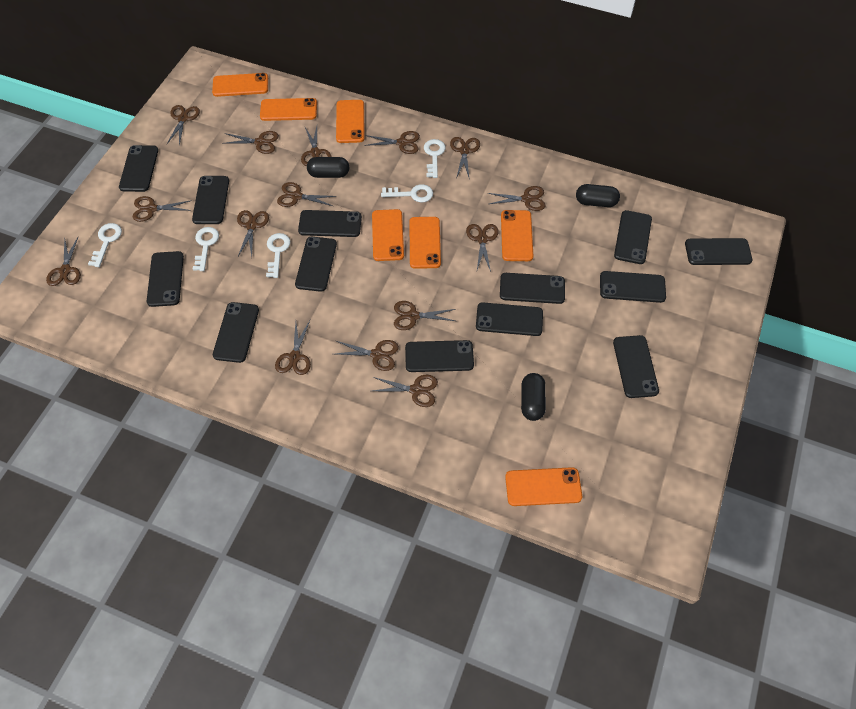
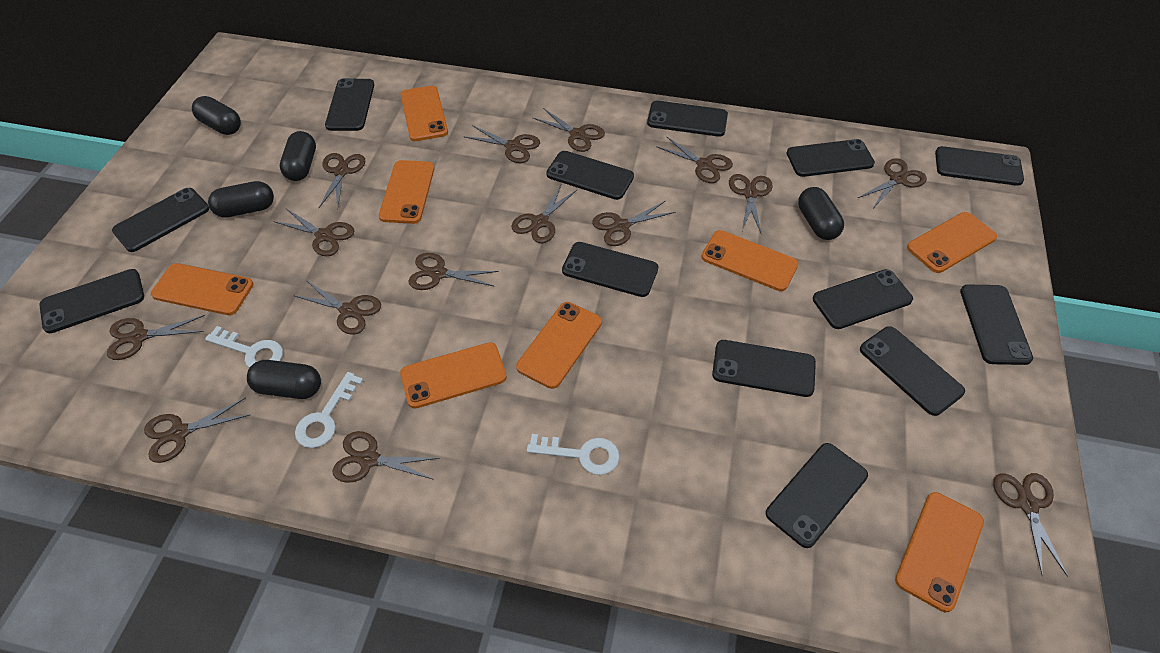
black capsule: 3 -> 5
orange phone: 7 -> 8
white key: 5 -> 3

